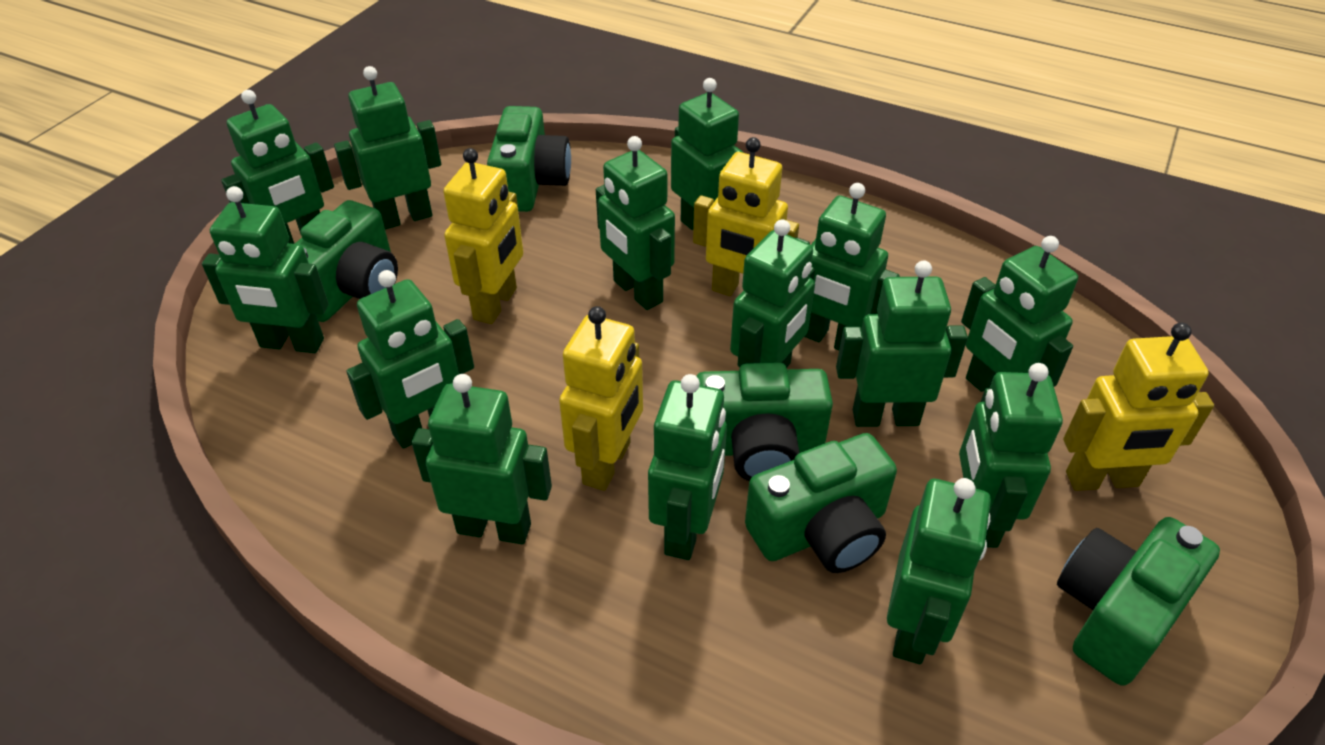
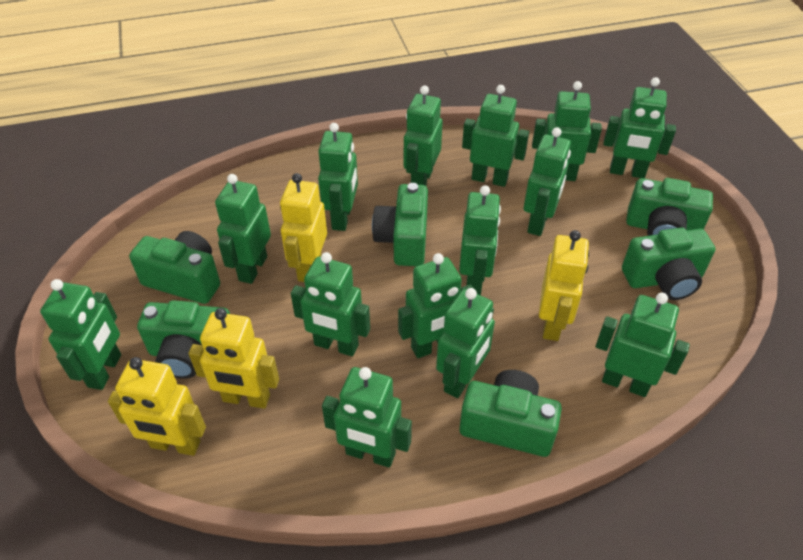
green camera: 5 -> 6

